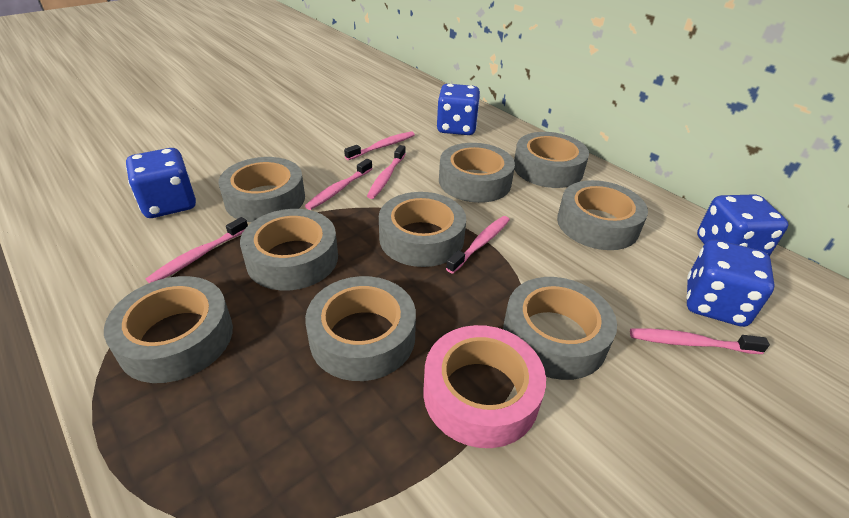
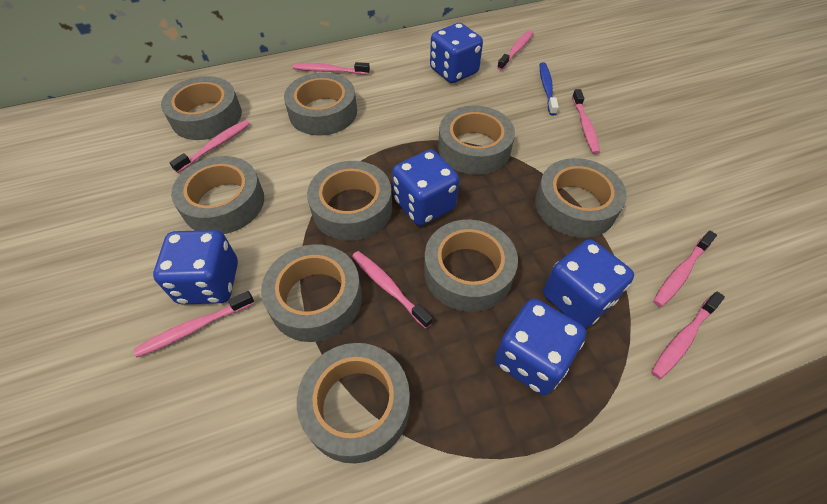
blue dice: 4 -> 5
blue toothbrush: 0 -> 1
pink tape: 1 -> 0
pink toothbrush: 6 -> 8

